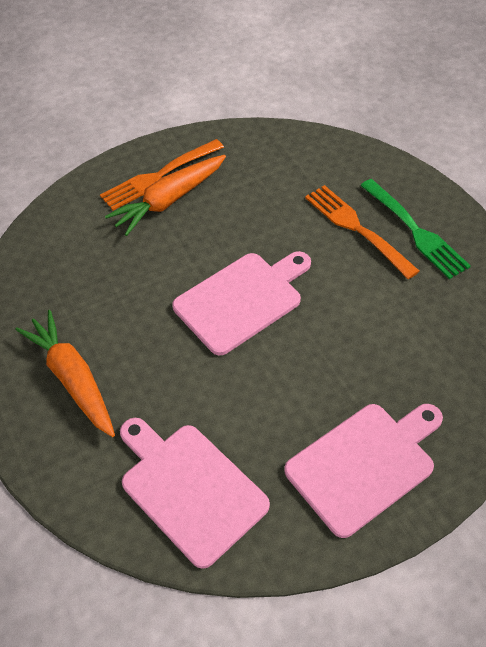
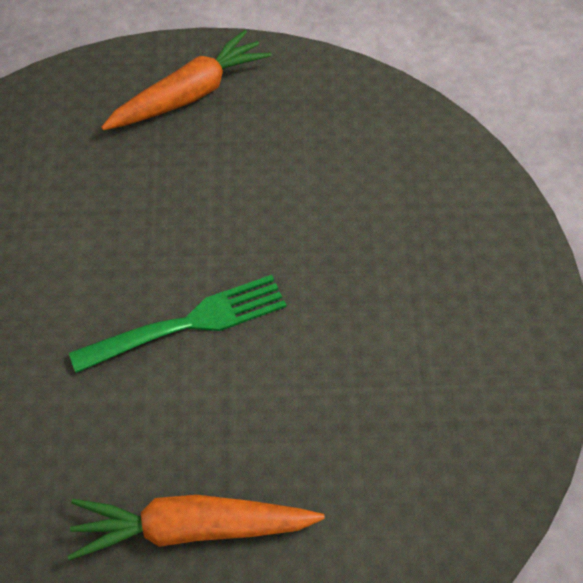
orange fork: 2 -> 0
pink cutting board: 3 -> 0

